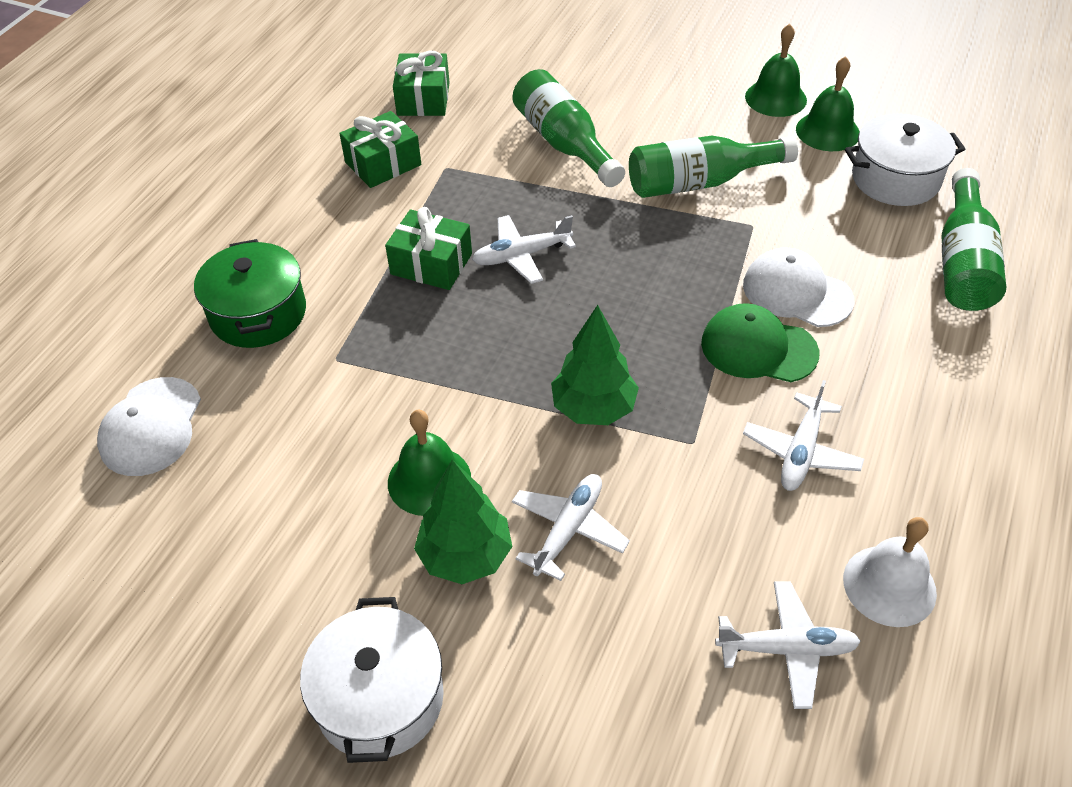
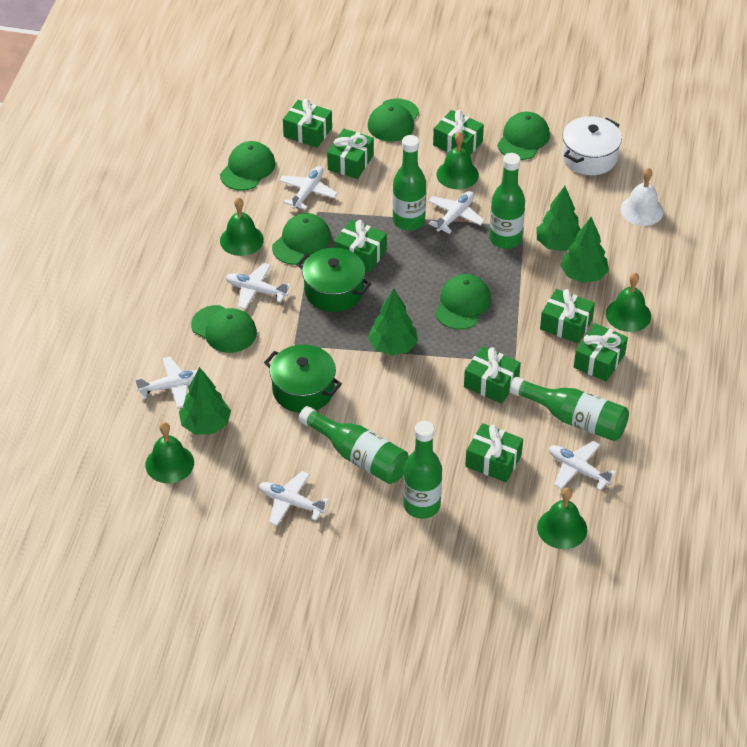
green bell: 3 -> 5
green bottle: 3 -> 5
green cap: 1 -> 6
green gift: 3 -> 8
green pot: 1 -> 2
green tree: 2 -> 4
white cap: 2 -> 0
white plane: 4 -> 6
white pot: 2 -> 1

